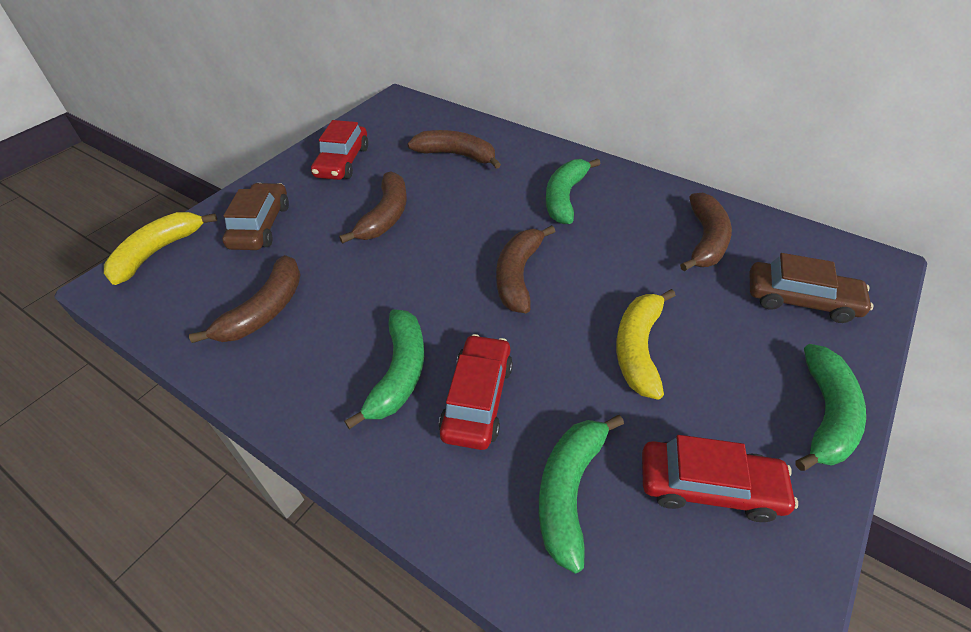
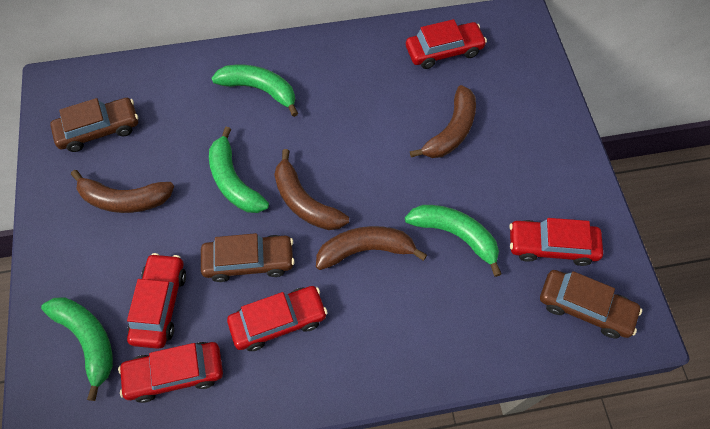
brown banana: 5 -> 4
brown car: 2 -> 3
red car: 3 -> 5
yellow banana: 2 -> 0

